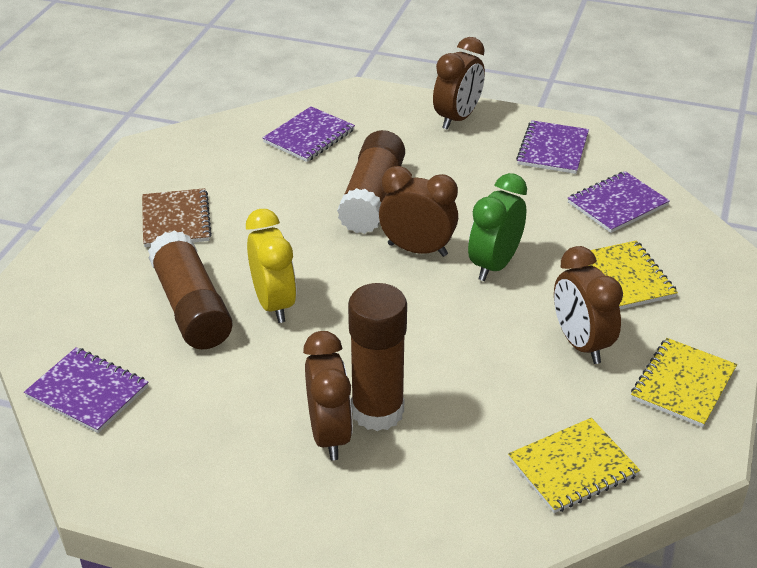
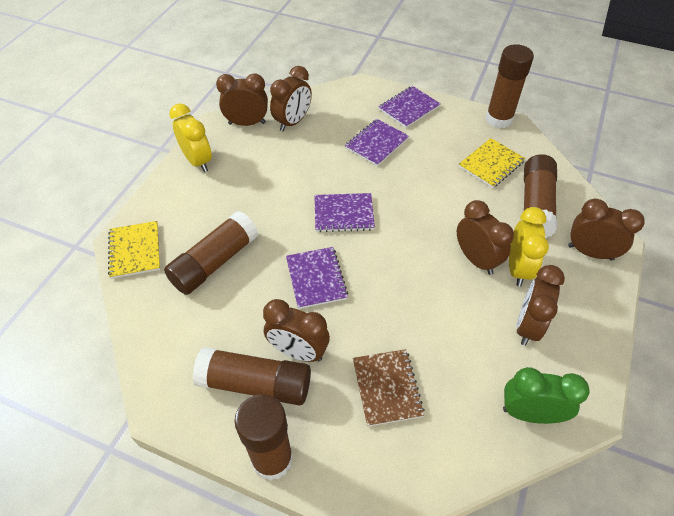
brown clock: 4 -> 6
brown glue stick: 3 -> 5
yellow clock: 1 -> 2
yellow notebook: 3 -> 2

